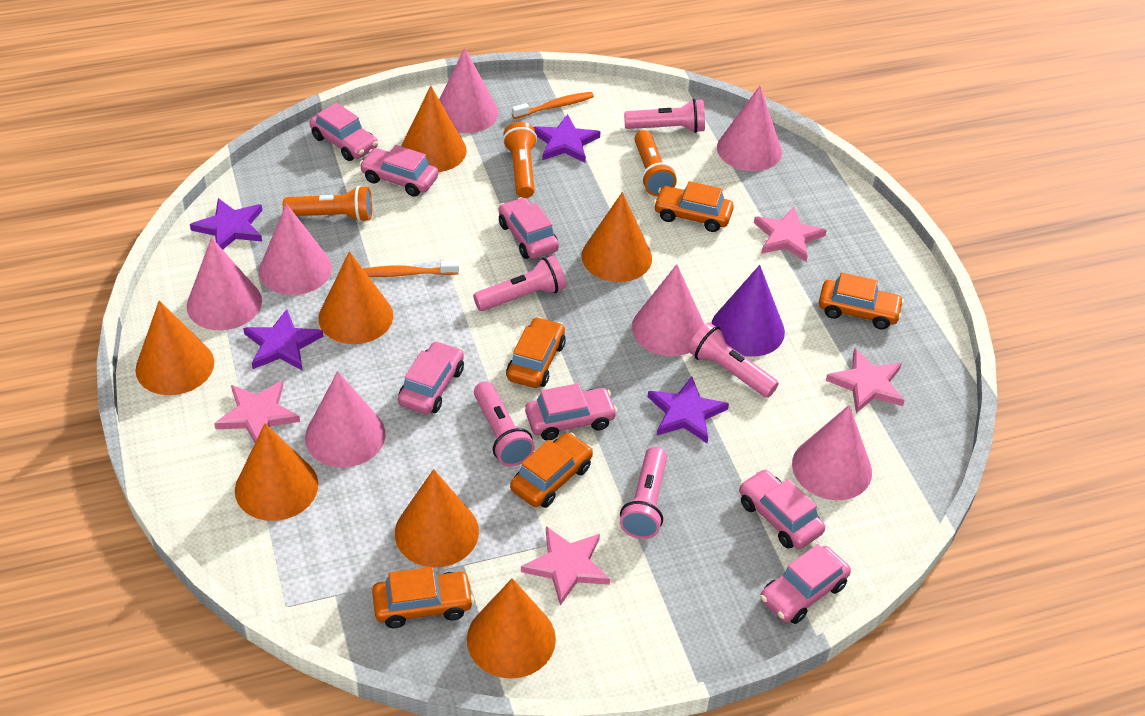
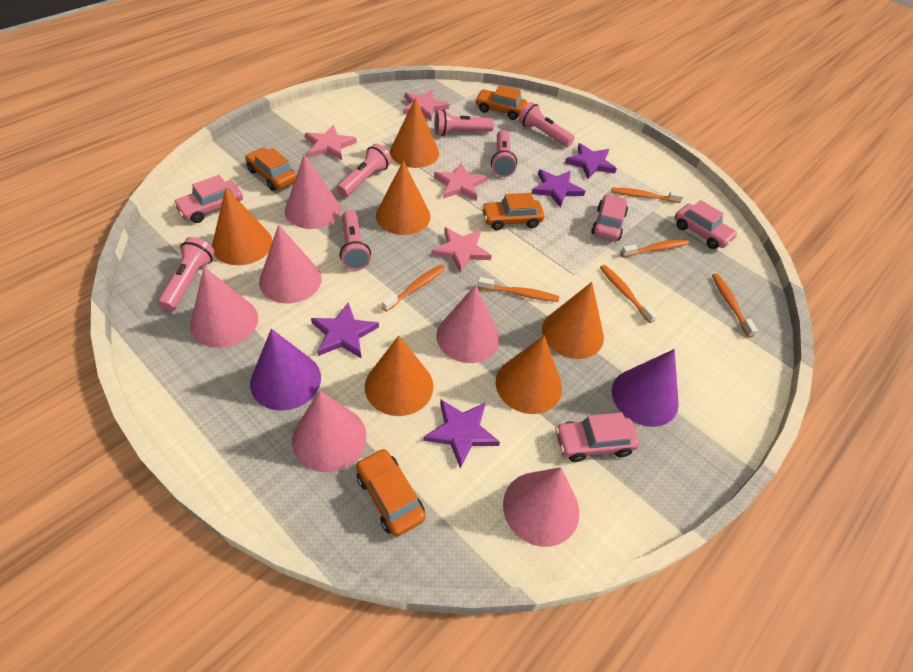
orange car: 5 -> 4
orange cone: 7 -> 6
orange flashlight: 3 -> 0
orange toothbrush: 2 -> 6
pink car: 7 -> 4
pink cone: 7 -> 6
pink flashlight: 5 -> 6
purple cone: 1 -> 2

